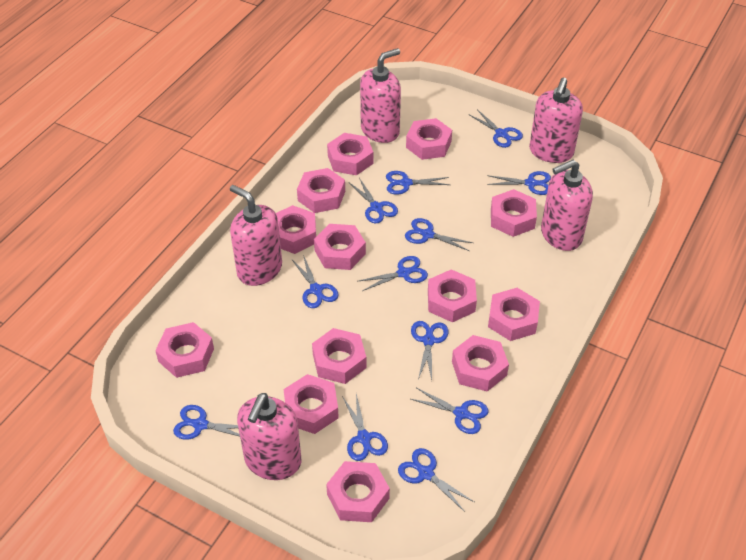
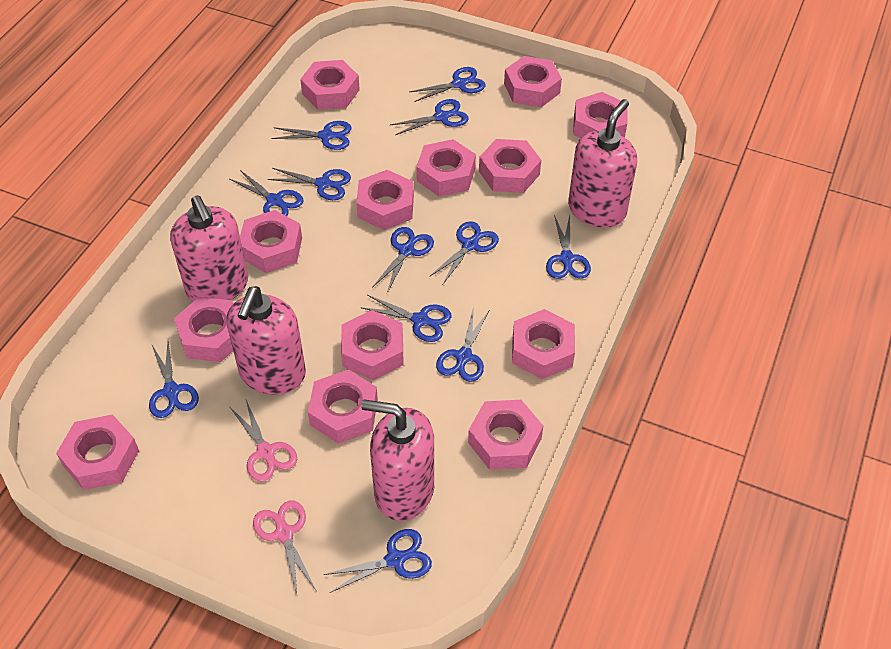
pink scissors: 0 -> 2
pink soap dispenser: 5 -> 4

